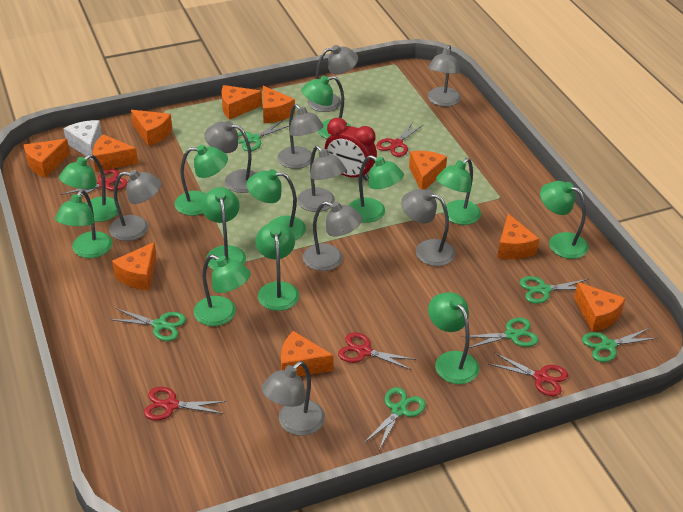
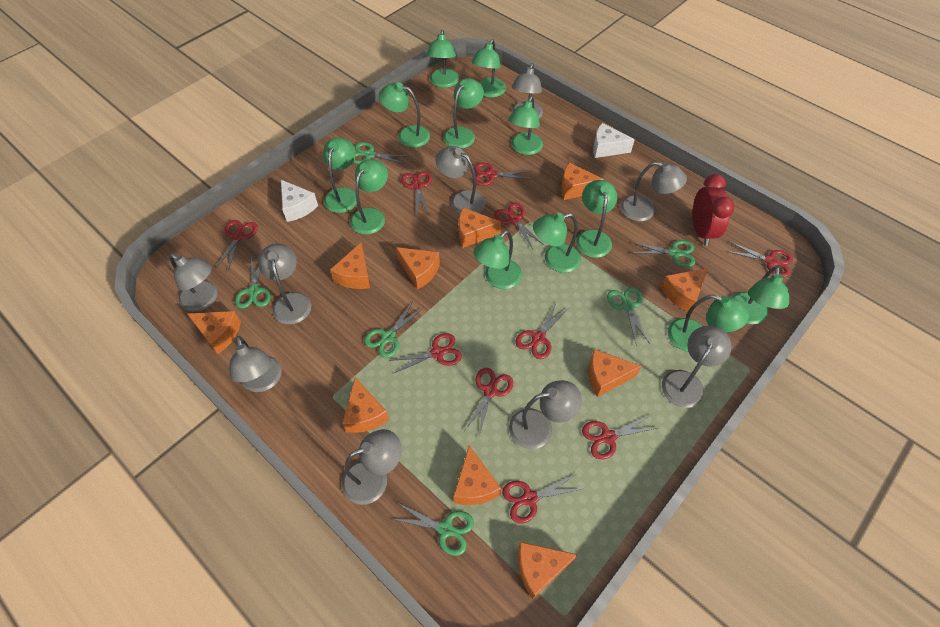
red scissors: 5 -> 10
white cheese: 1 -> 2

